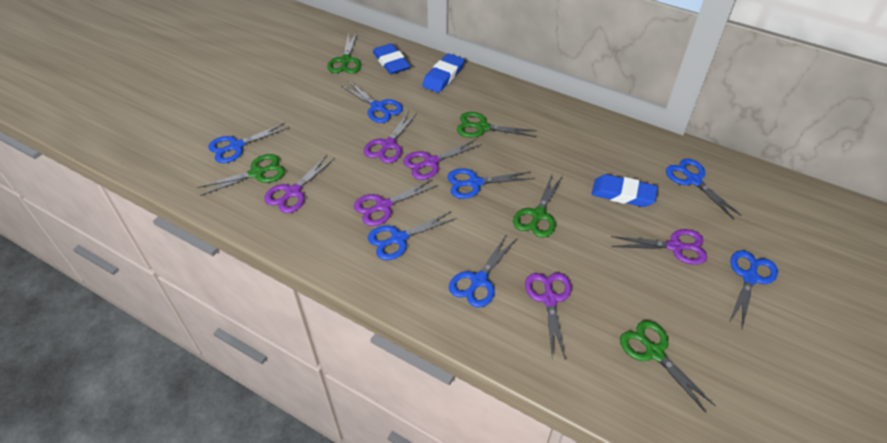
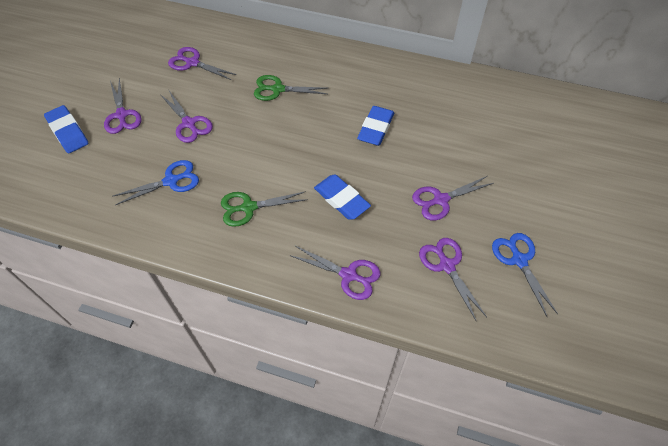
blue scissors: 7 -> 2
green scissors: 5 -> 2

